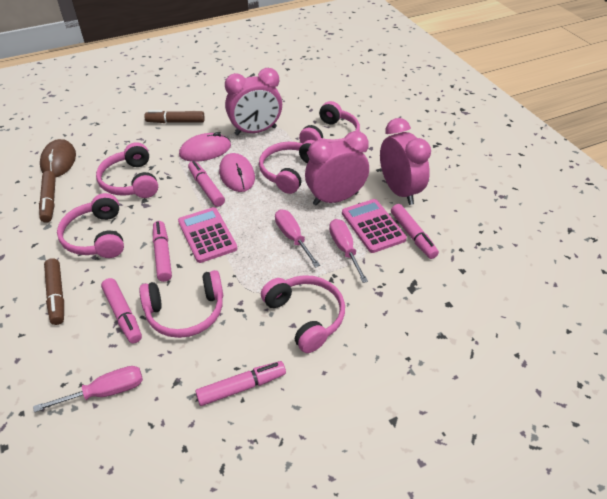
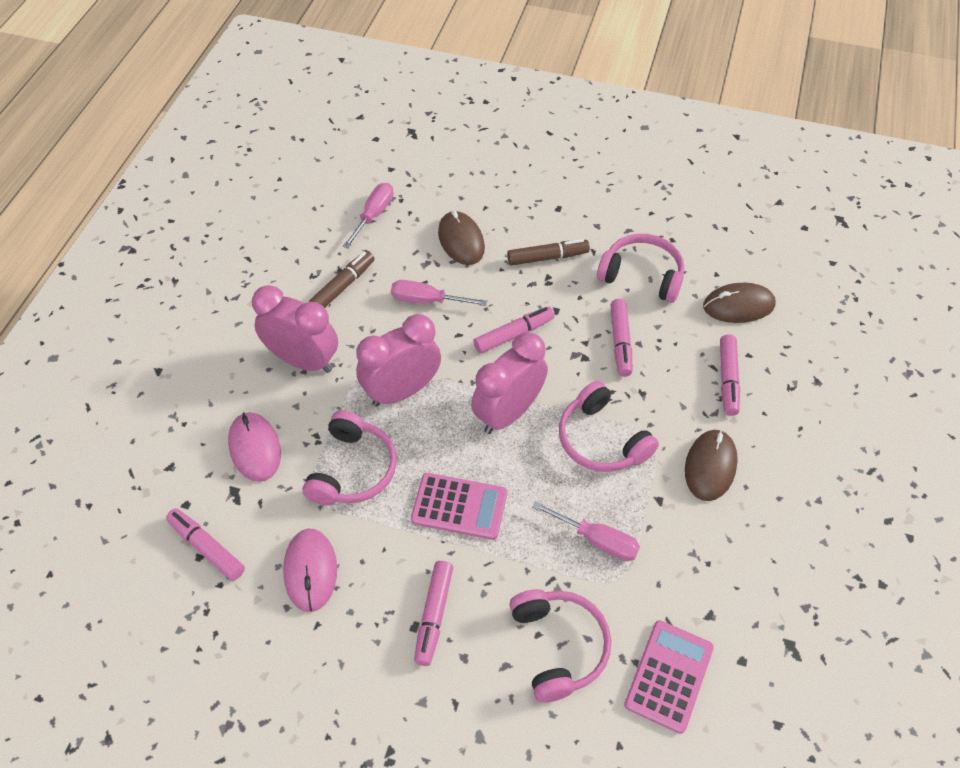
brown marker: 3 -> 2
brown mouse: 1 -> 3
pink headphones: 6 -> 4

